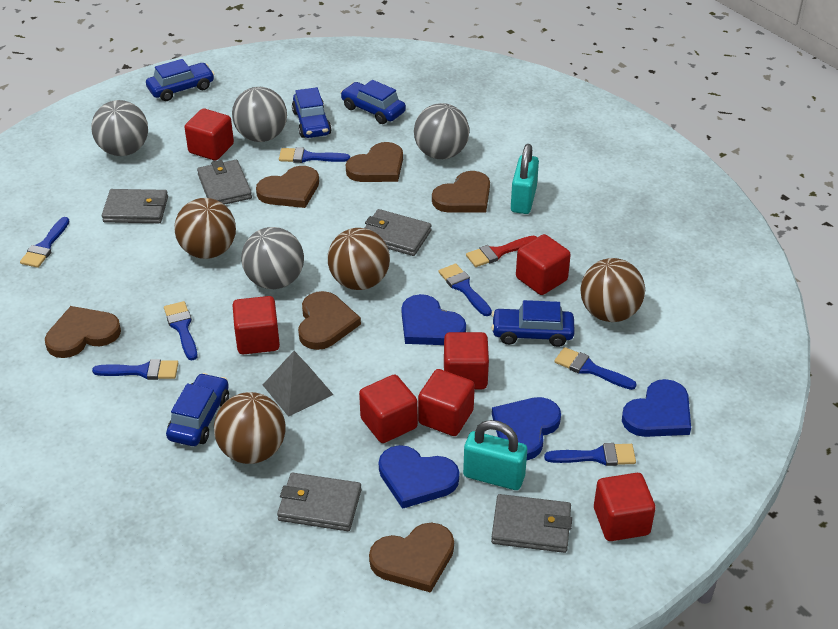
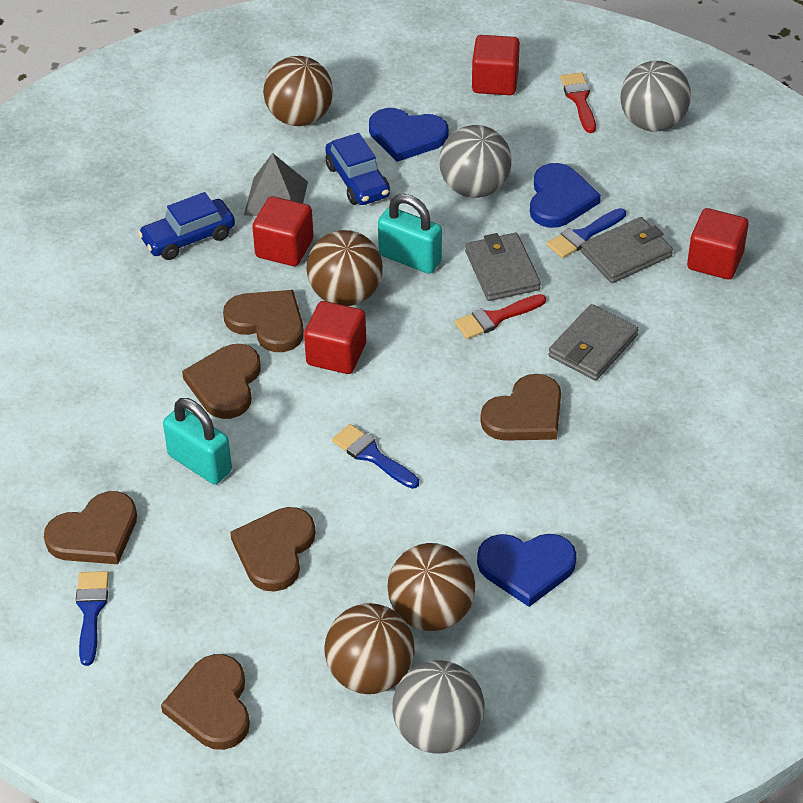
blue brush: 7 -> 3
blue car: 5 -> 2
blue heart: 4 -> 3
grey ball: 4 -> 3
grey wallet: 5 -> 3
red brush: 1 -> 2
red cube: 7 -> 4

